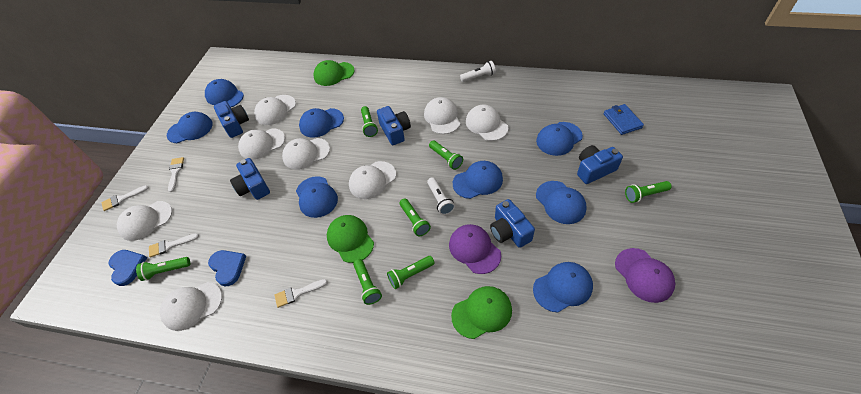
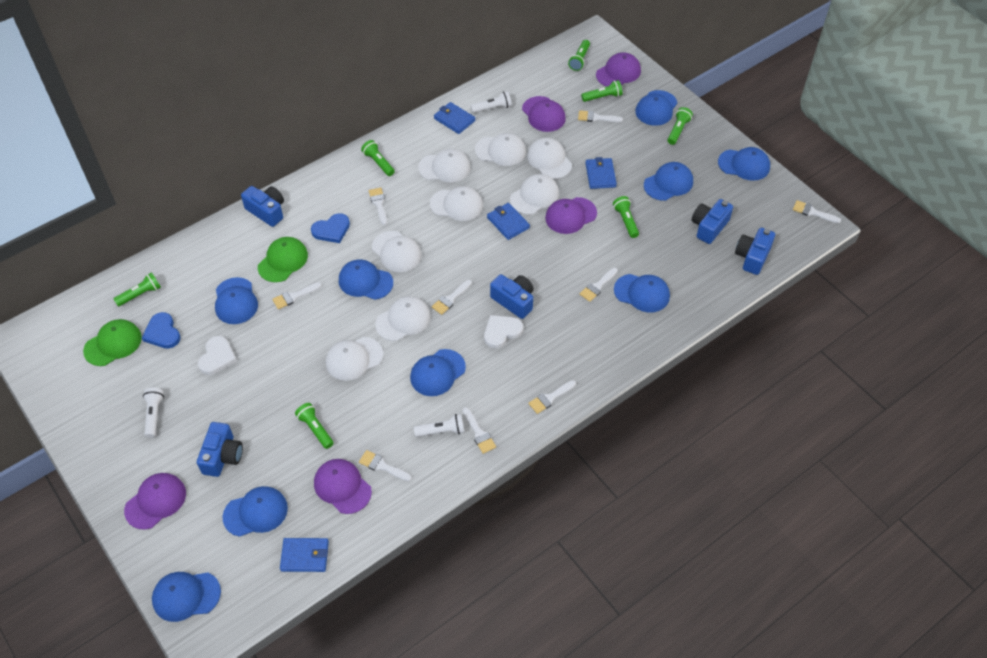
blue cap: 8 -> 9
blue wallet: 1 -> 4
green cap: 3 -> 2
purple cap: 2 -> 5
white brush: 4 -> 9
white flashlight: 2 -> 3
white heart: 0 -> 2

